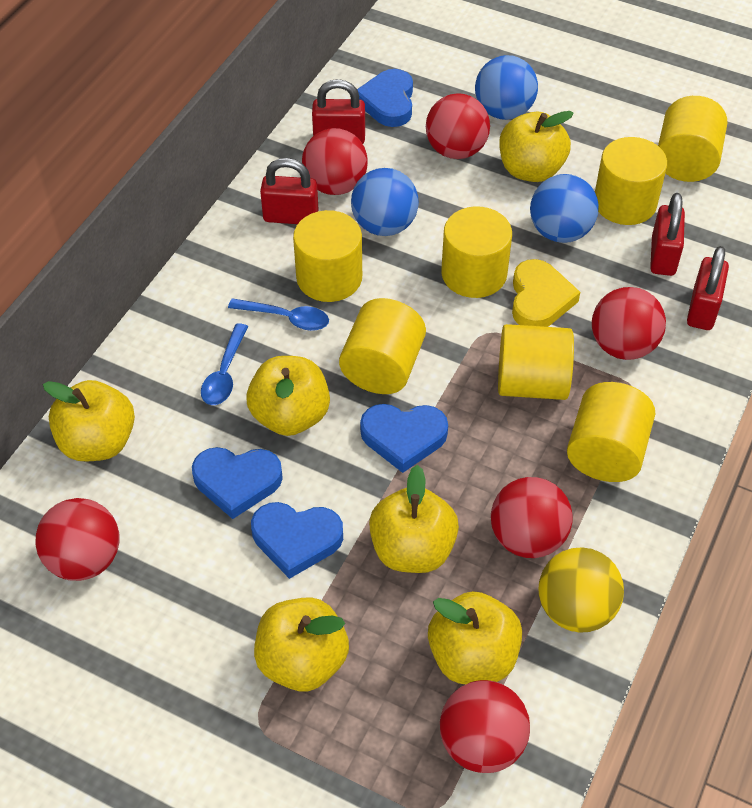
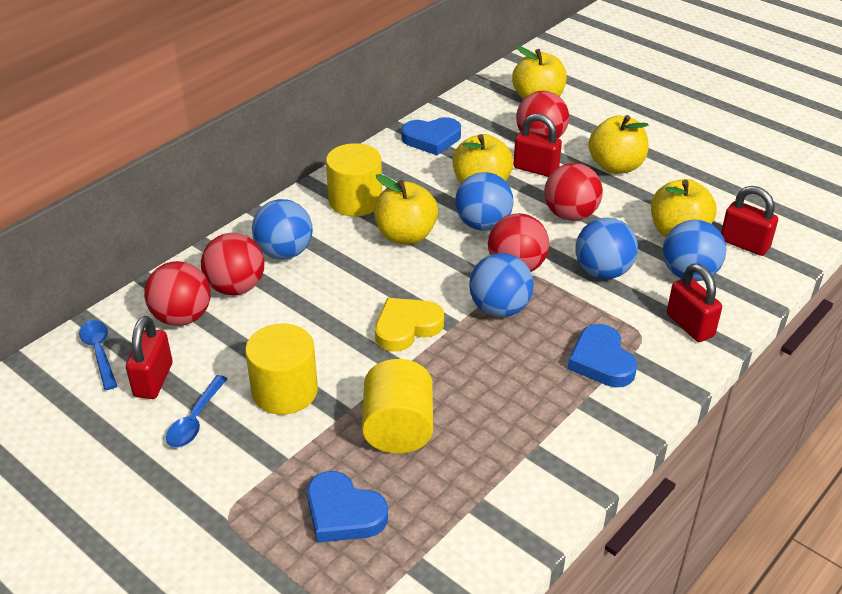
blue ball: 3 -> 5
blue heart: 4 -> 3
red ball: 6 -> 5
yellow apple: 6 -> 5
yellow ball: 1 -> 0
yellow cylinder: 7 -> 3

